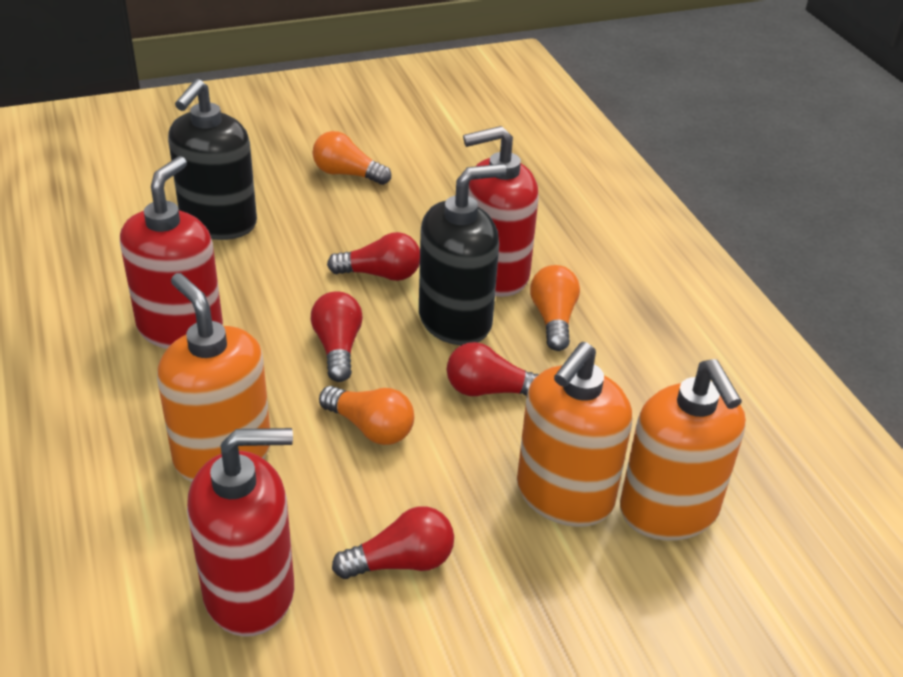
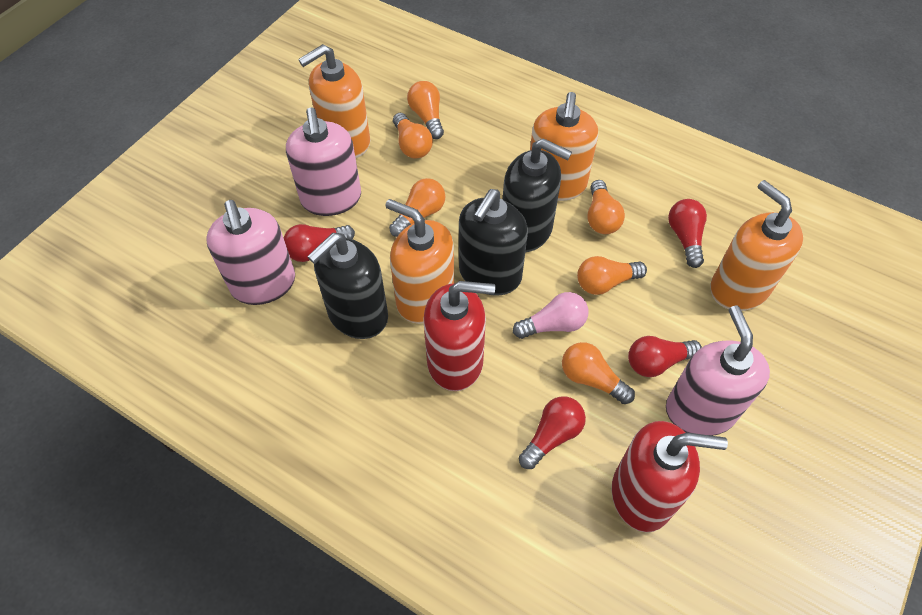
black soap dispenser: 2 -> 3
orange light bulb: 3 -> 6
orange soap dispenser: 3 -> 4
pink light bulb: 0 -> 1
pink soap dispenser: 0 -> 3
red soap dispenser: 3 -> 2

